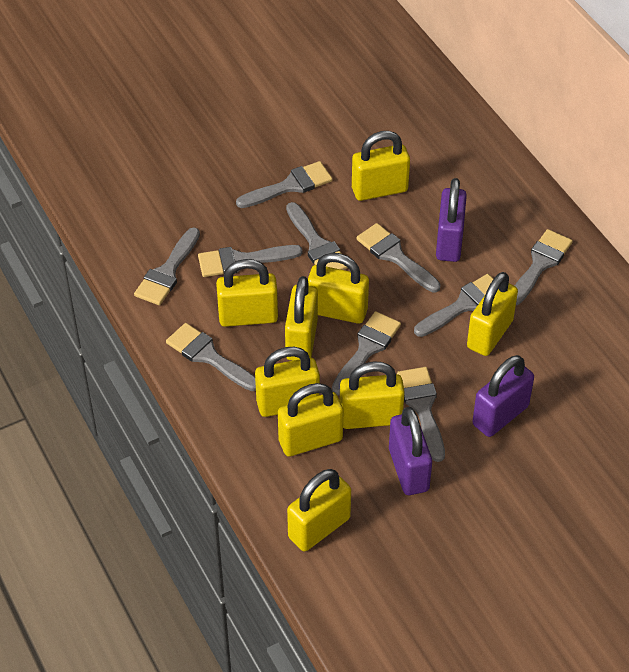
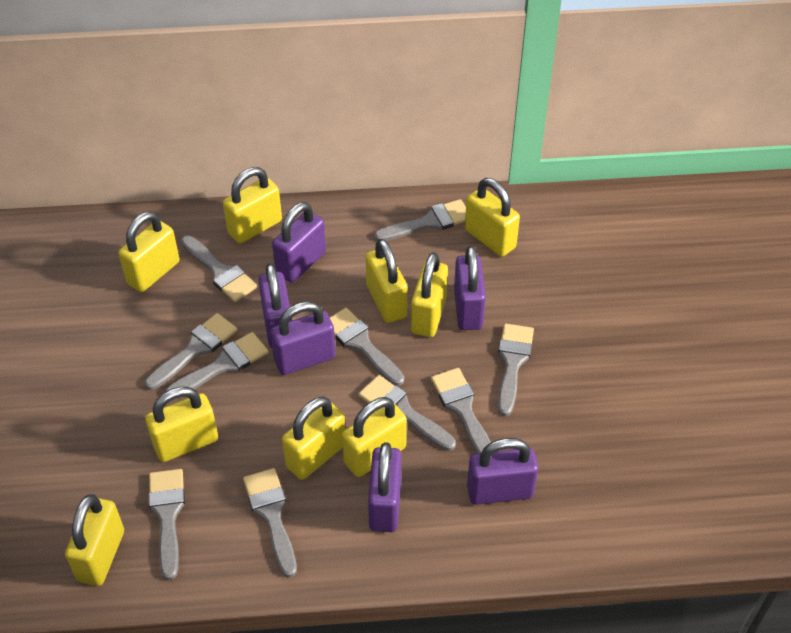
purple padlock: 3 -> 6

